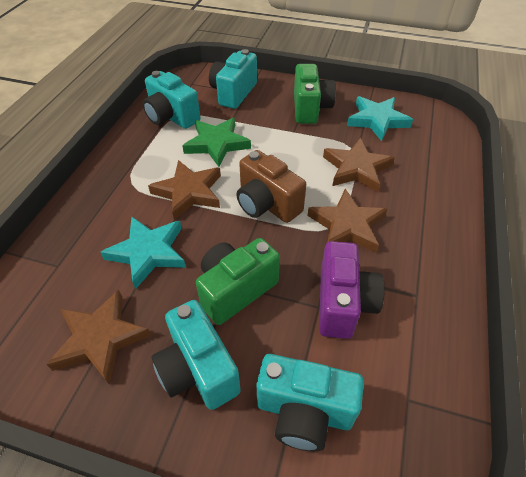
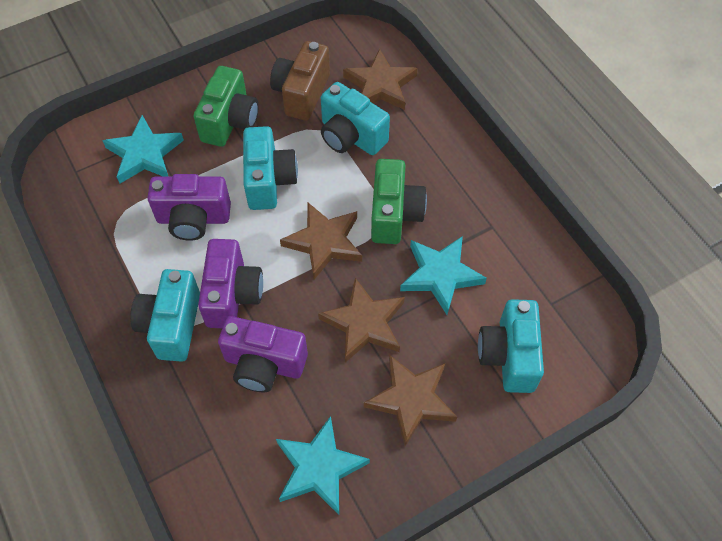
green star: 1 -> 0
purple camera: 1 -> 3
turquoise star: 2 -> 3

